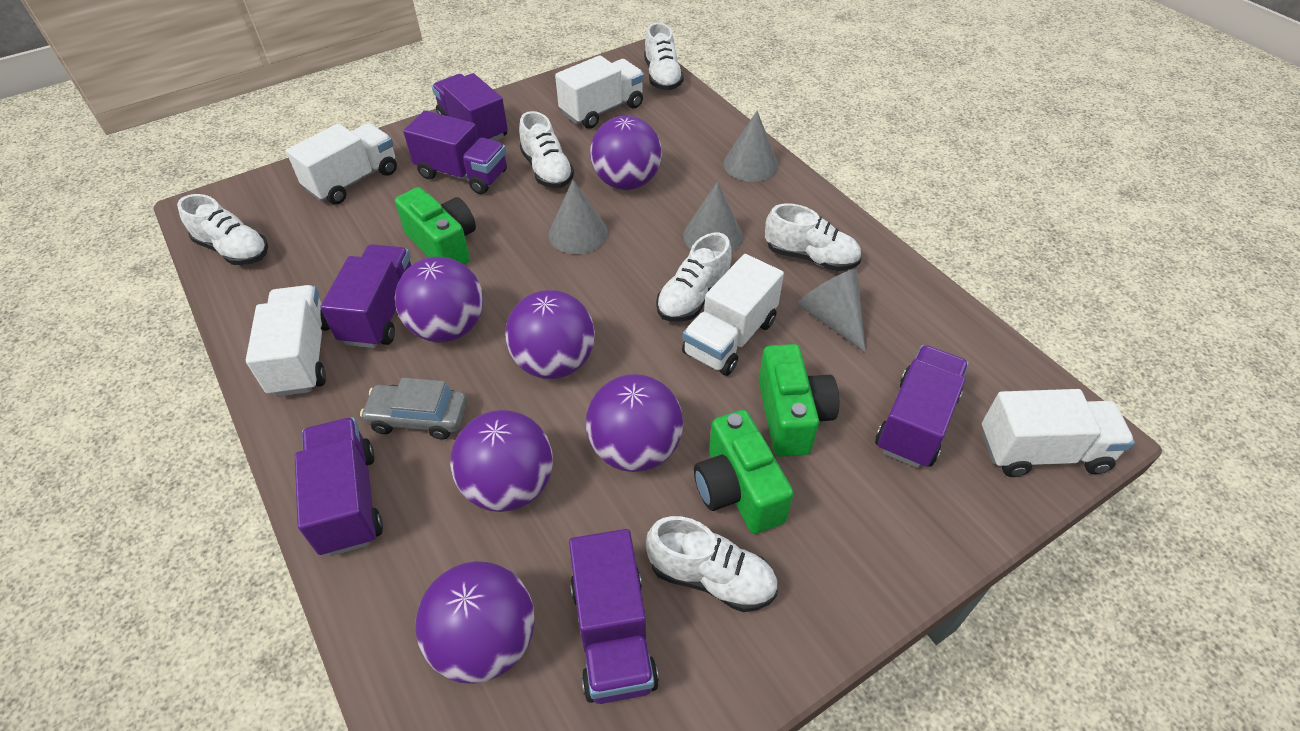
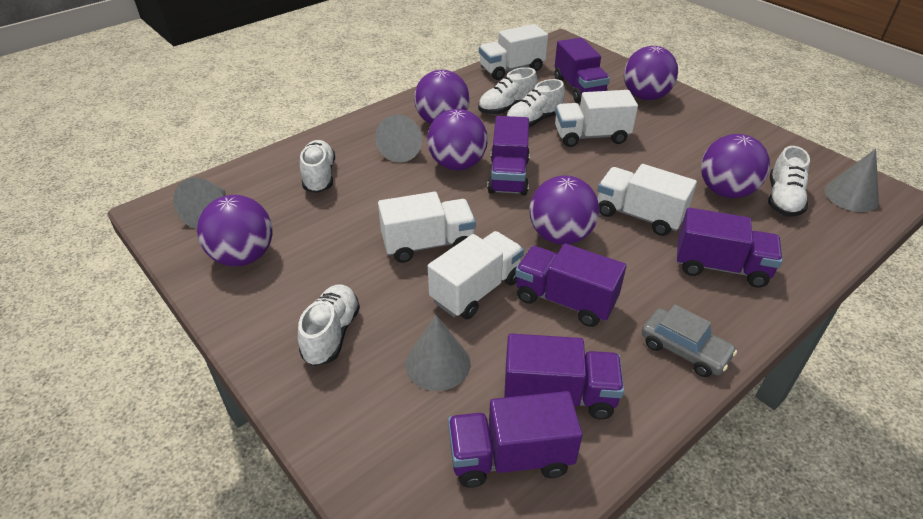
green camera: 3 -> 0
white shoe: 6 -> 5

